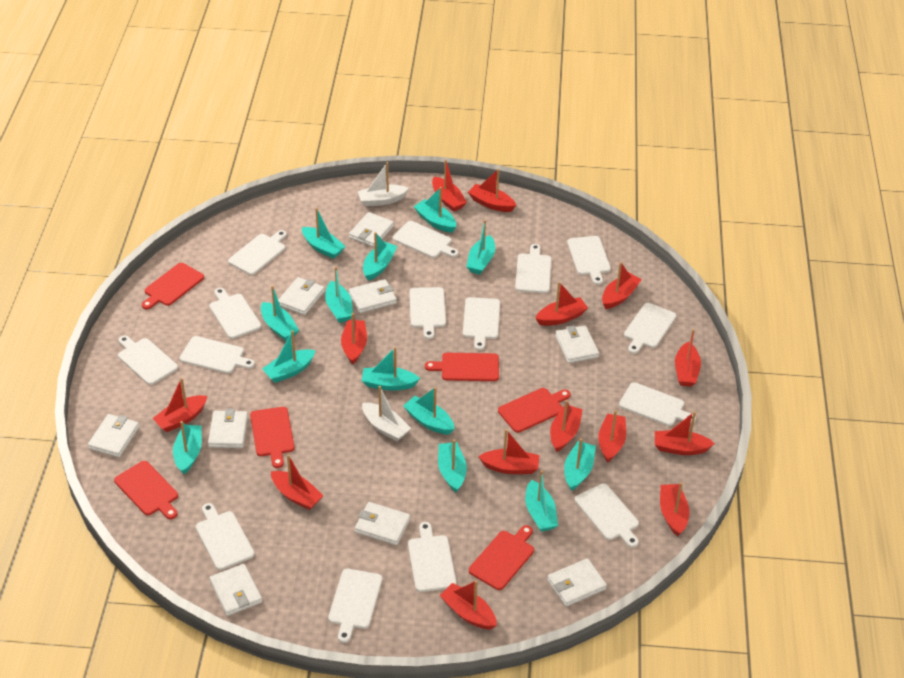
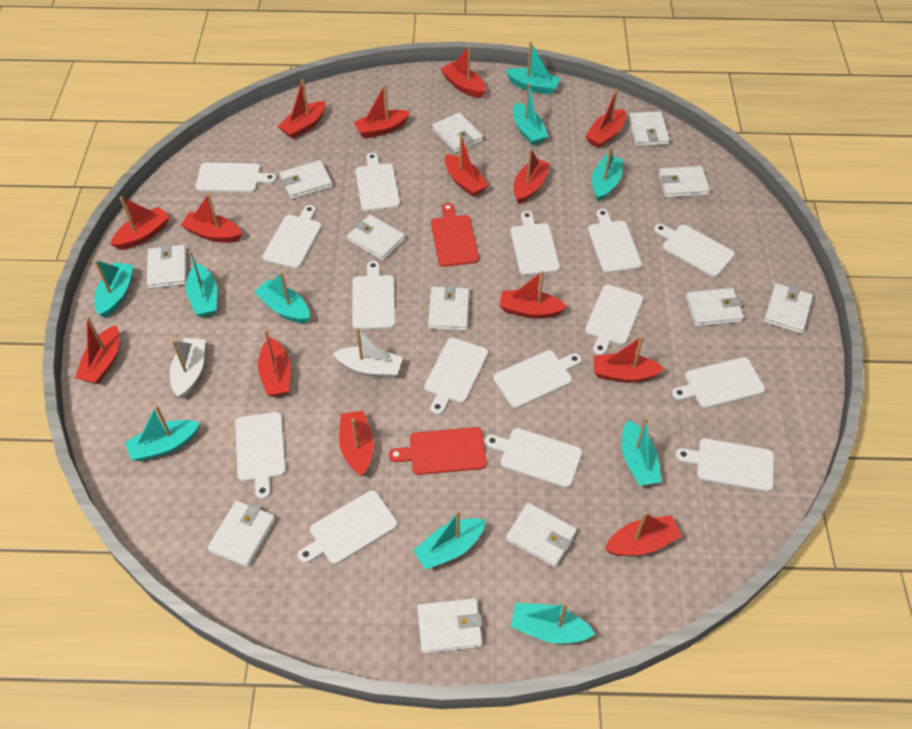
red cutting board: 6 -> 2
turquoise boat: 13 -> 10
white wallet: 9 -> 12

